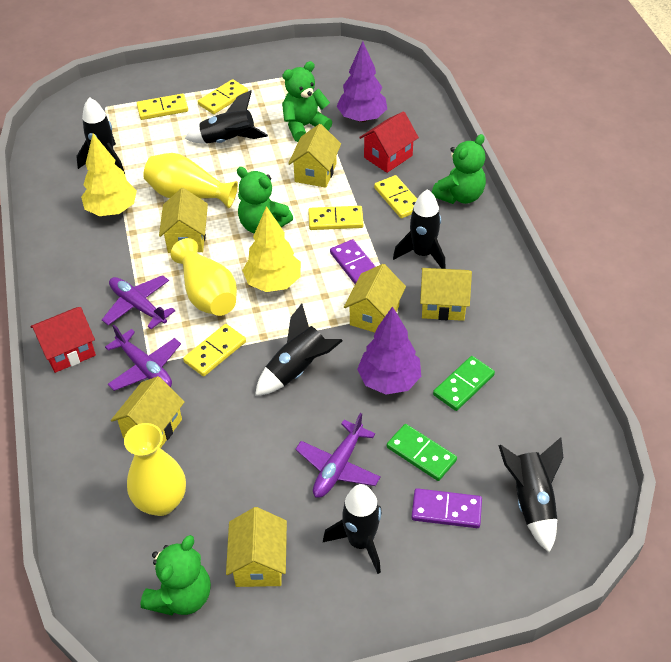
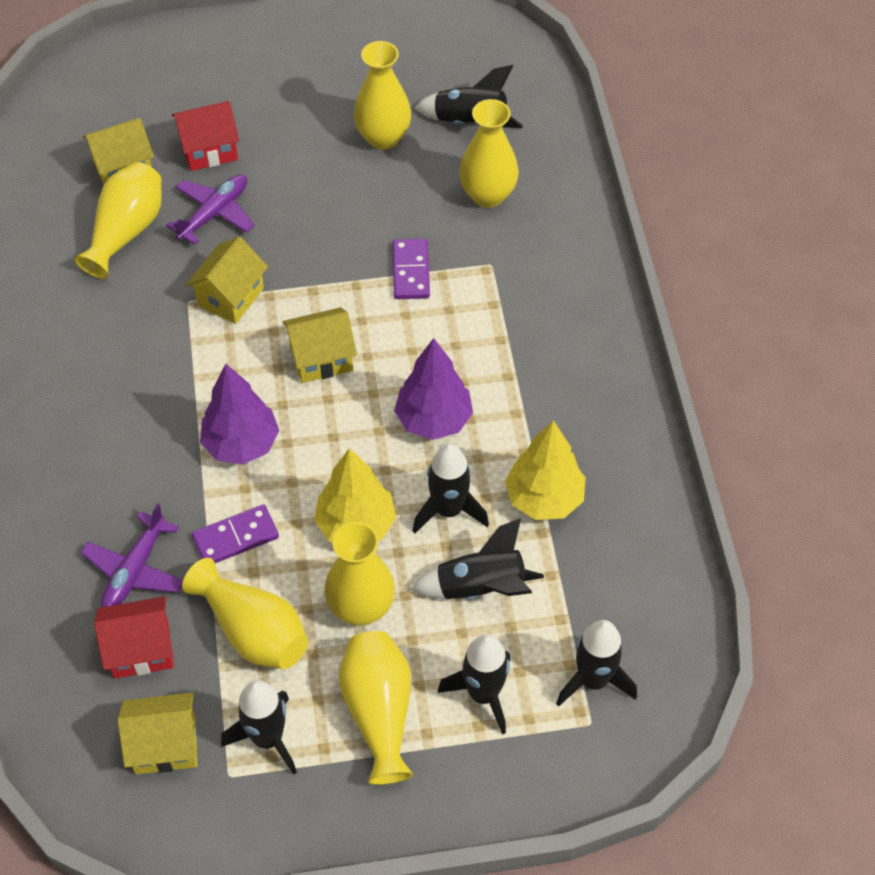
green domino: 2 -> 0
green teddy bear: 4 -> 0
purple plane: 3 -> 2
yellow domino: 5 -> 0
yellow house: 6 -> 4
yellow vase: 3 -> 6

